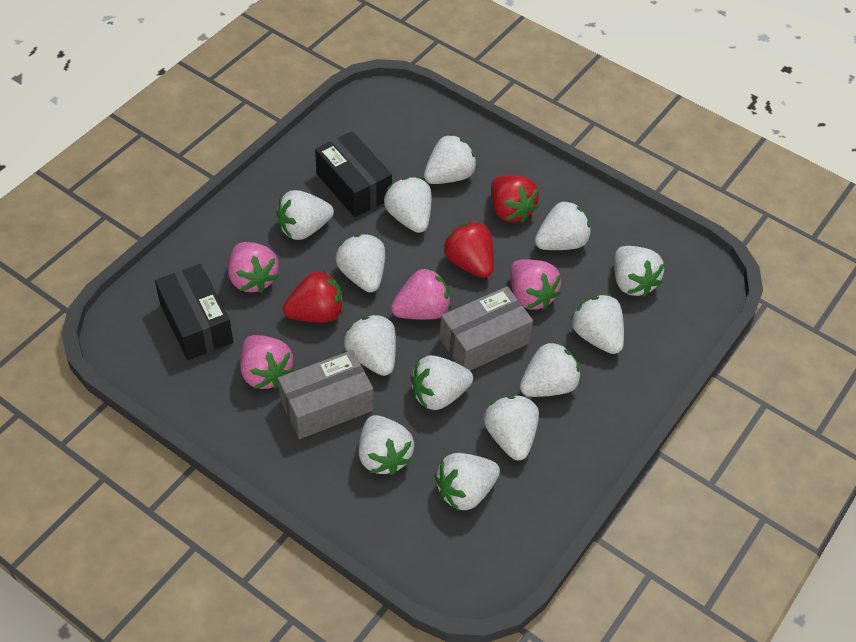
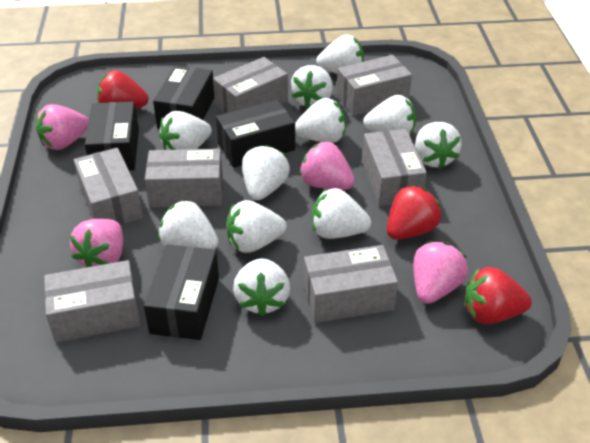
black box: 2 -> 4
grey box: 2 -> 7
white strawberry: 13 -> 11

